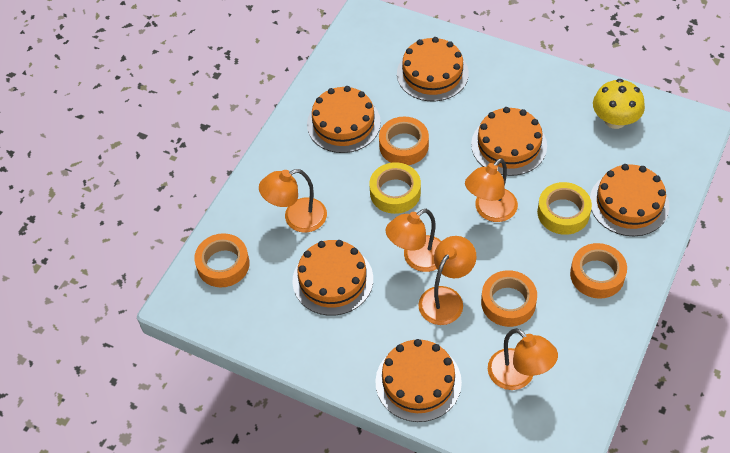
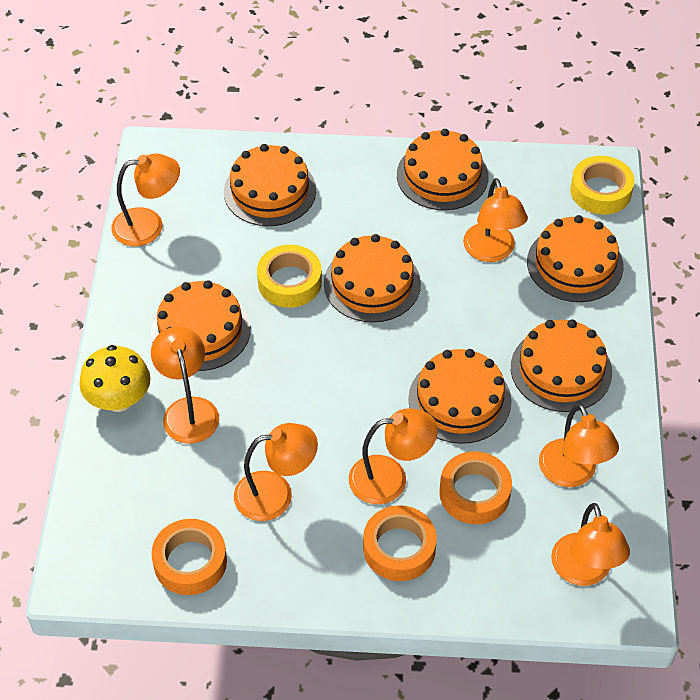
orange cake: 6 -> 7
orange lamp: 5 -> 7
orange tape: 4 -> 3

